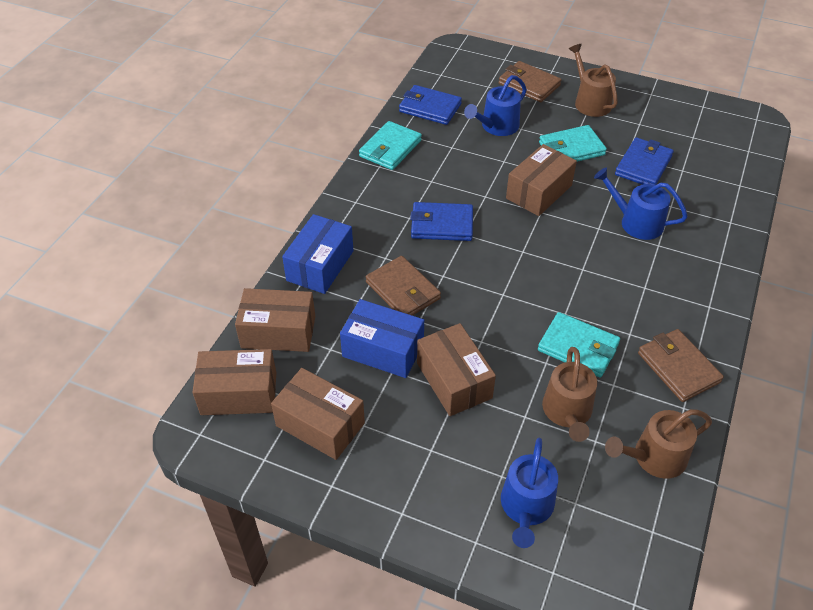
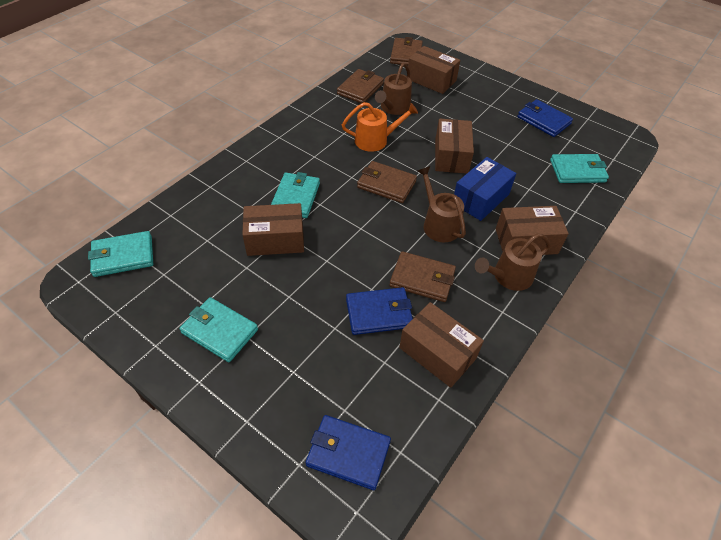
blue box: 2 -> 1
blue watering can: 3 -> 0
brown wallet: 3 -> 4
orange watering can: 0 -> 1
turquoise wallet: 3 -> 4

